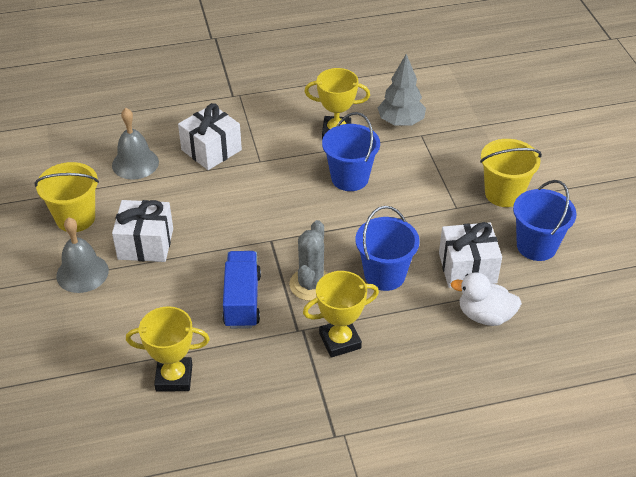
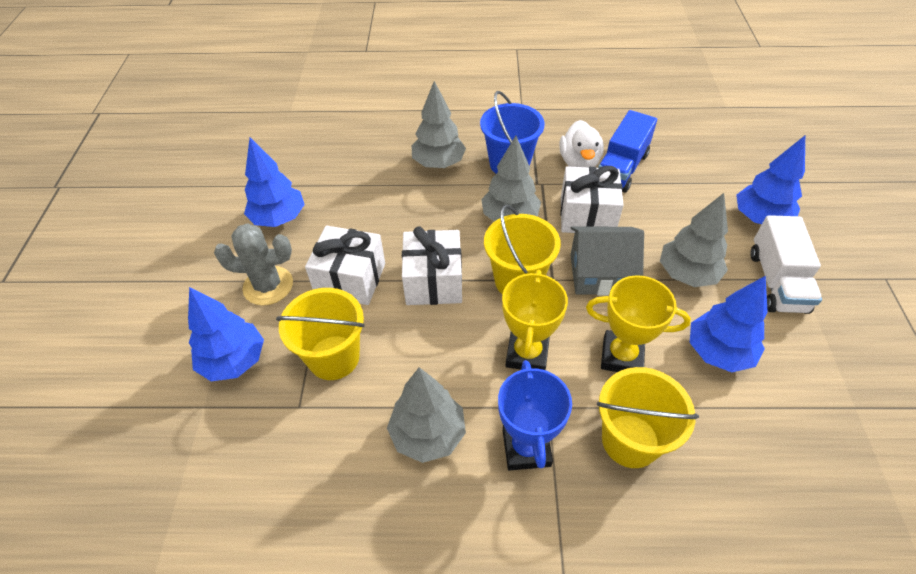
blue bucket: 3 -> 1
blue tree: 0 -> 4
blue trophy: 0 -> 1
grey bell: 2 -> 0
grey house: 0 -> 1
grey tree: 1 -> 4
white truck: 0 -> 1
yellow bucket: 2 -> 3
yellow trophy: 3 -> 2

